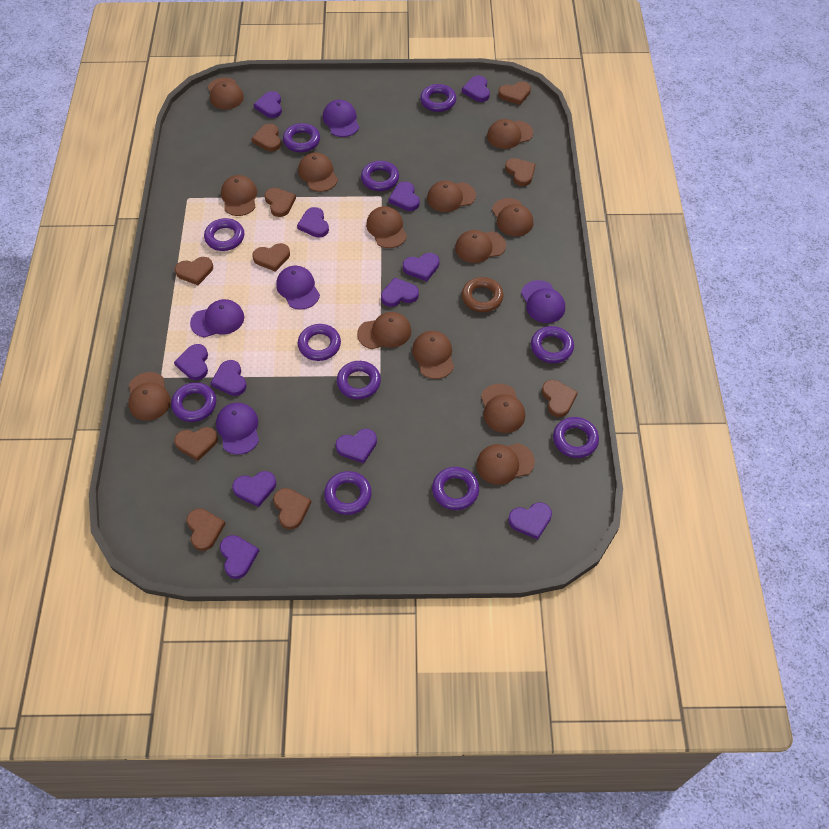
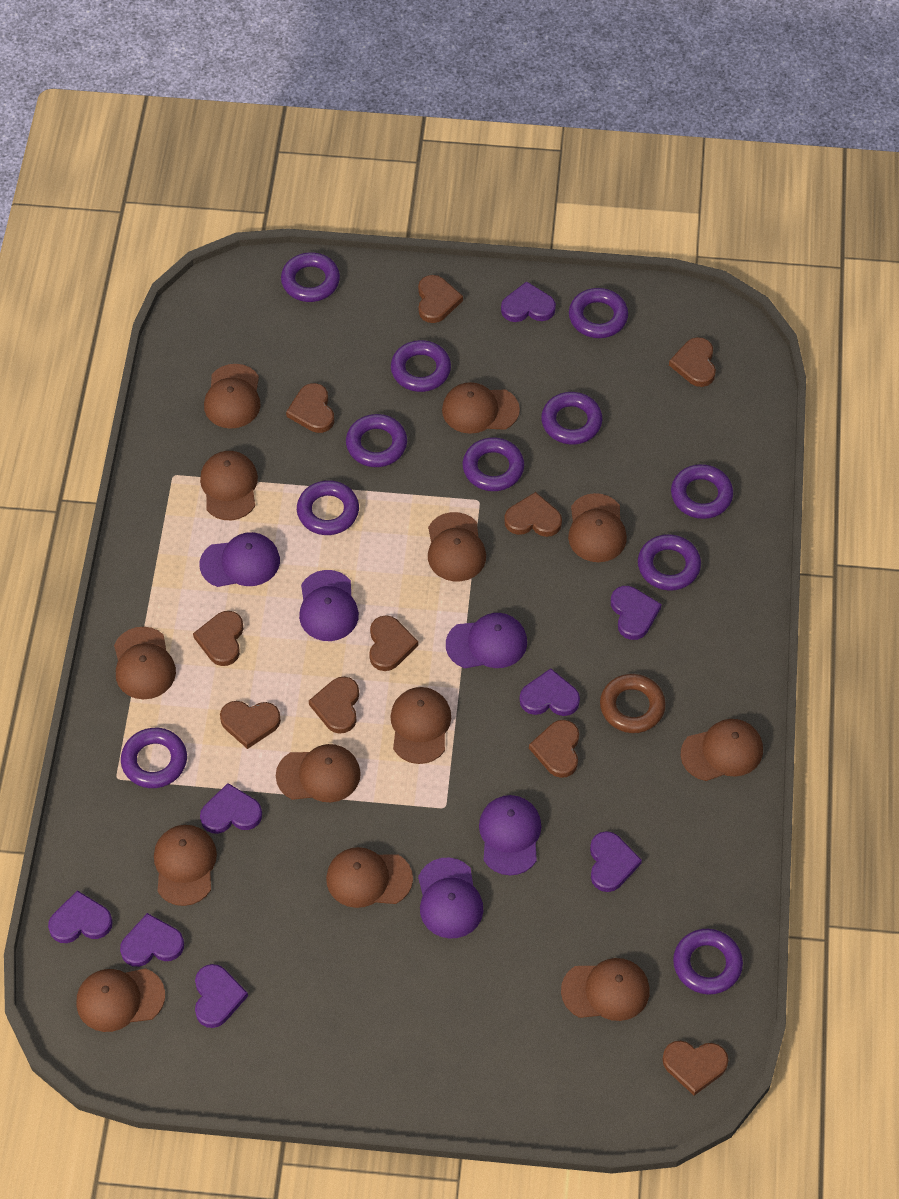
purple heart: 12 -> 8

